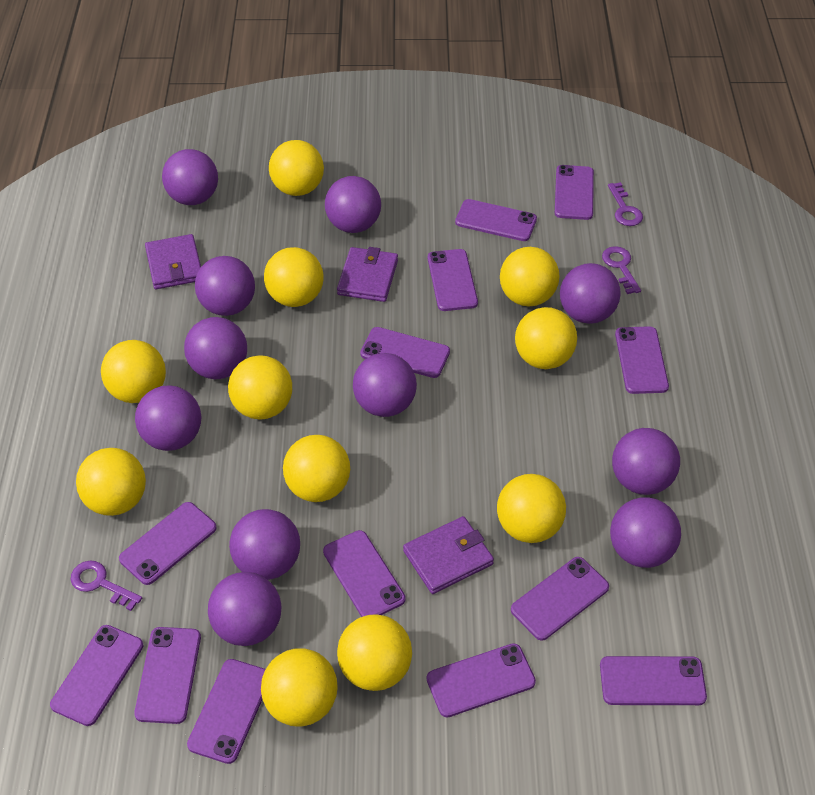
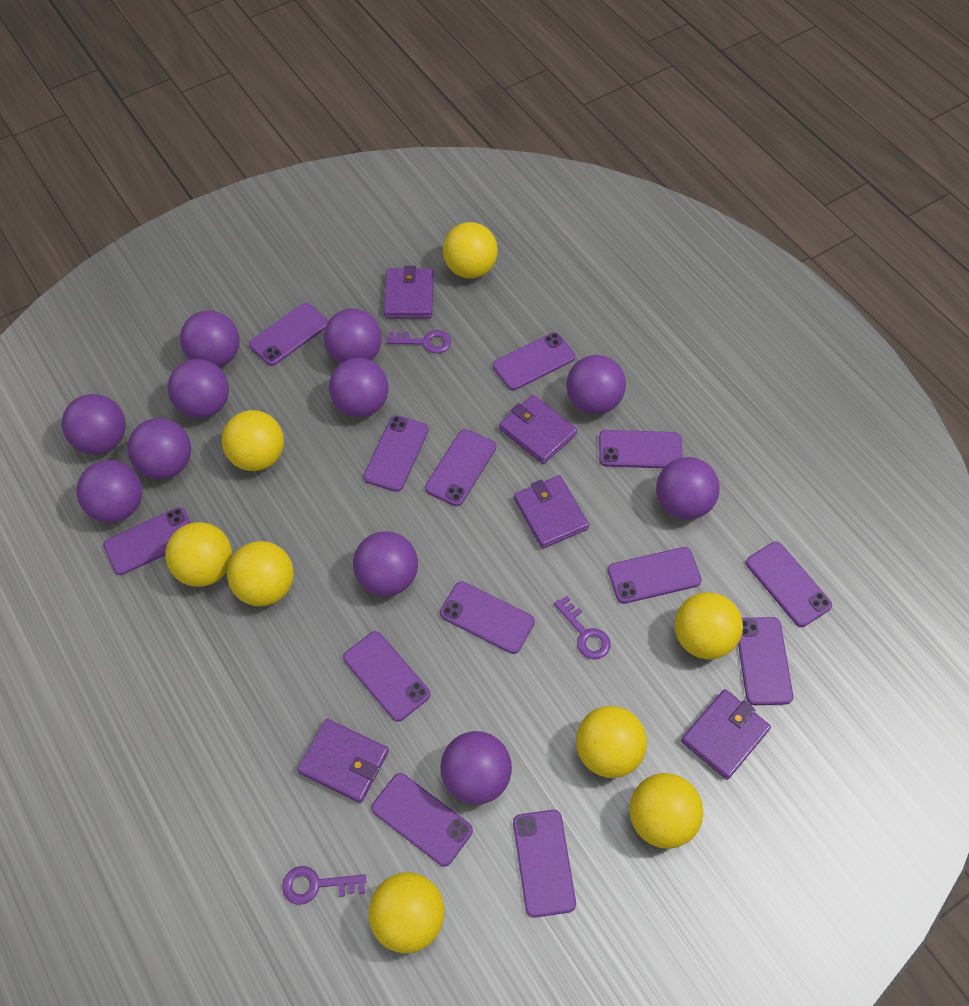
purple wallet: 3 -> 5
yellow ball: 11 -> 8

